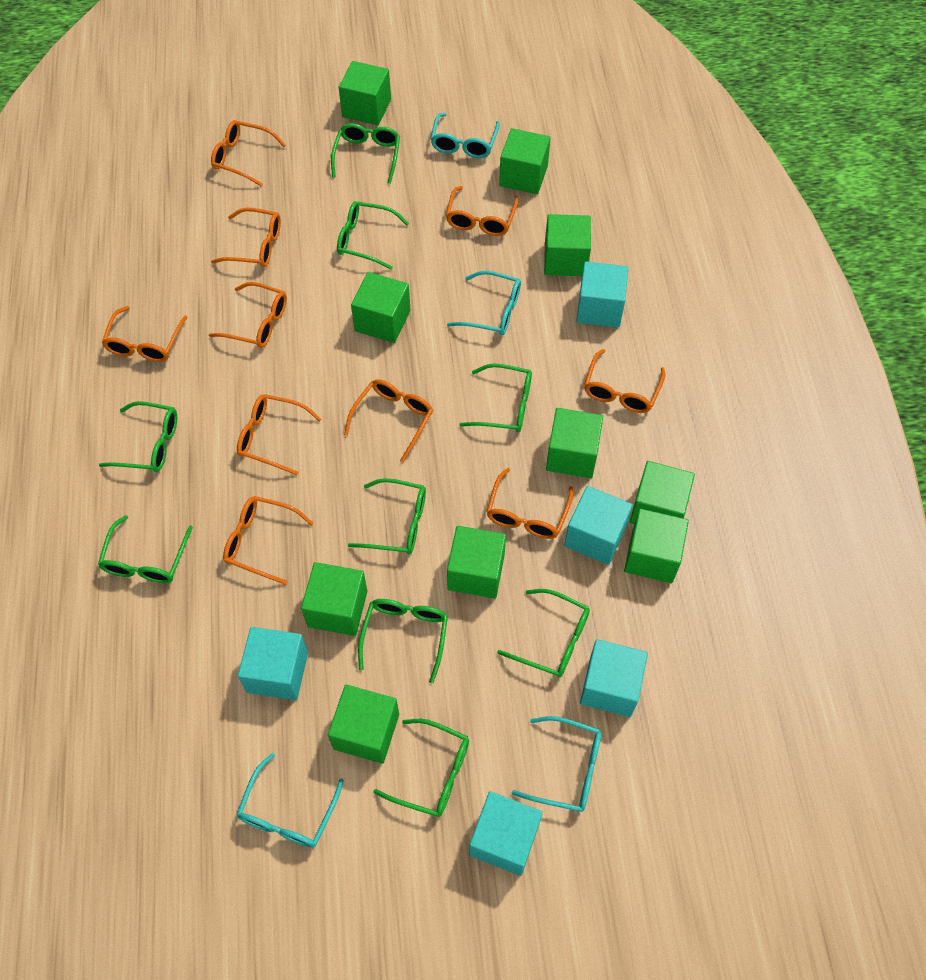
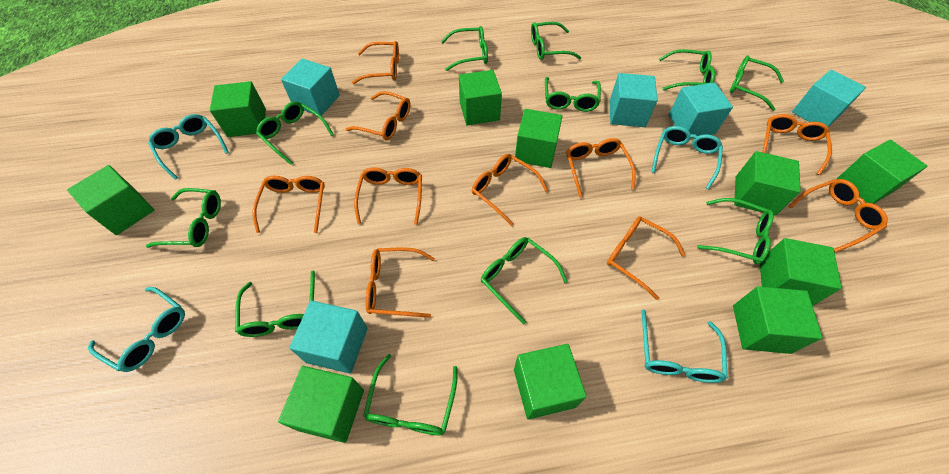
green glasses: 9 -> 11

